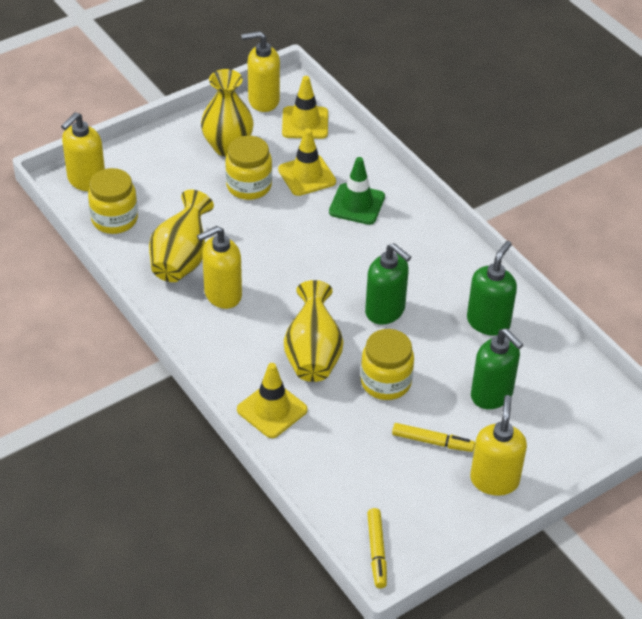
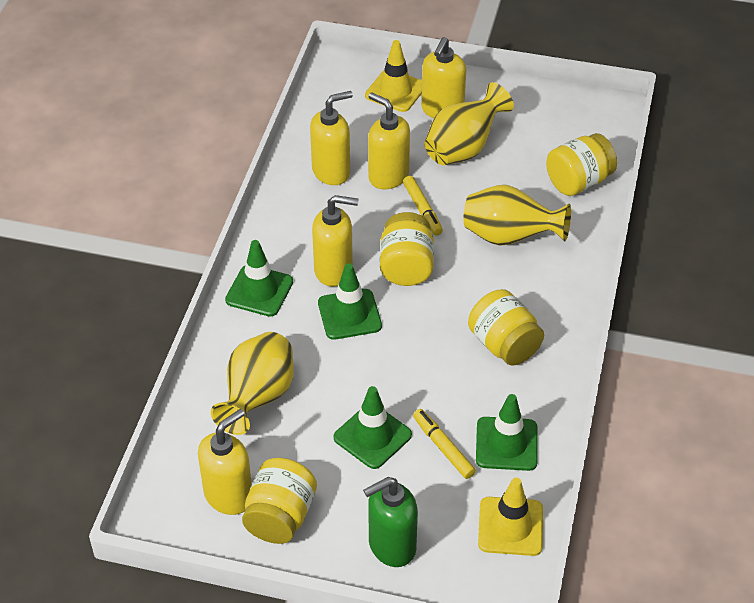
green soap dispenser: 3 -> 1
green traffic cone: 1 -> 4
yellow jar: 3 -> 4
yellow soap dispenser: 4 -> 5
yellow traffic cone: 3 -> 2

